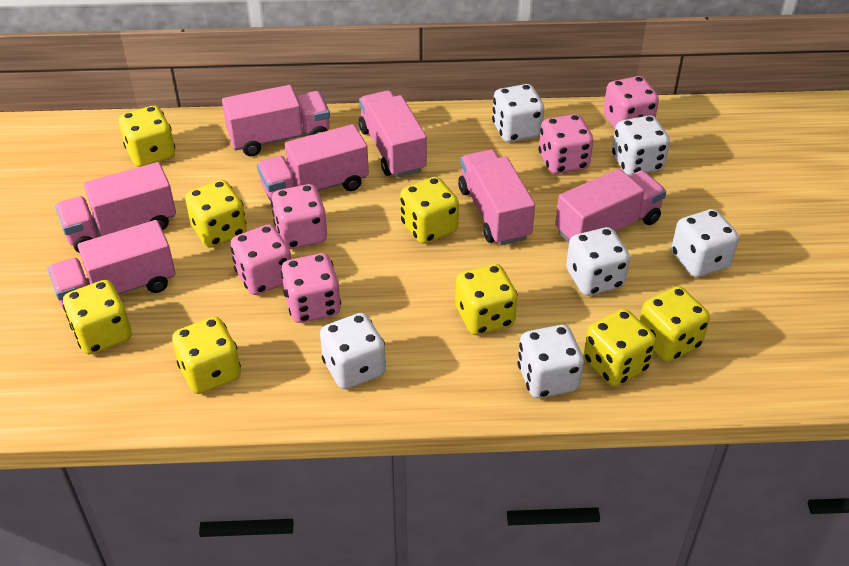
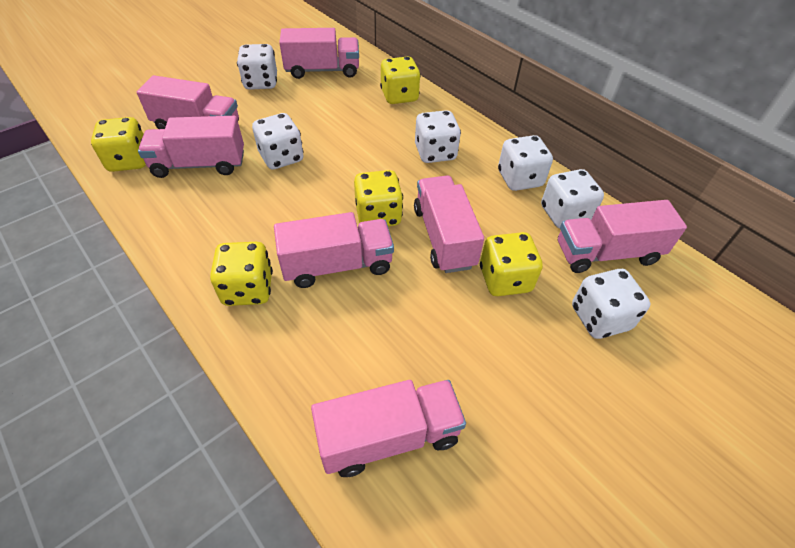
pink dice: 5 -> 0
yellow dice: 8 -> 5

